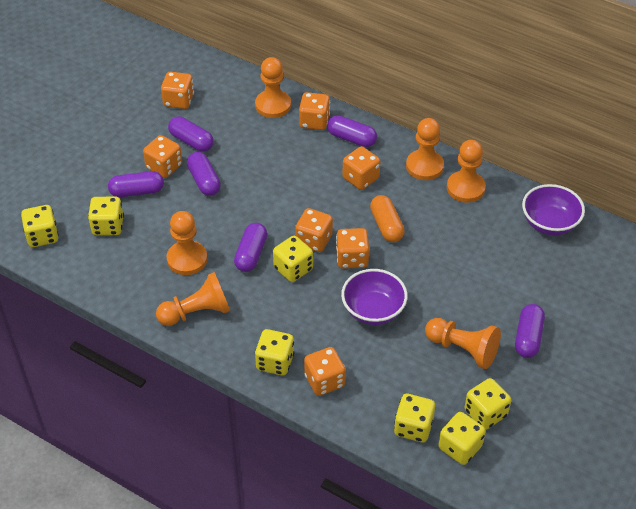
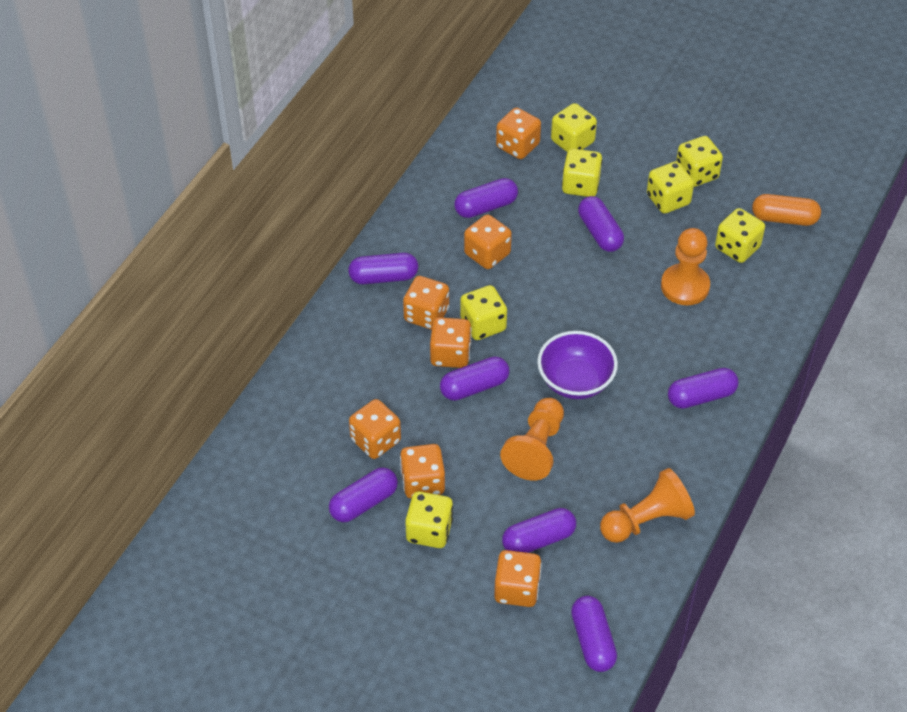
orange pawn: 6 -> 3
purple bowl: 2 -> 1
purple capsule: 6 -> 8

